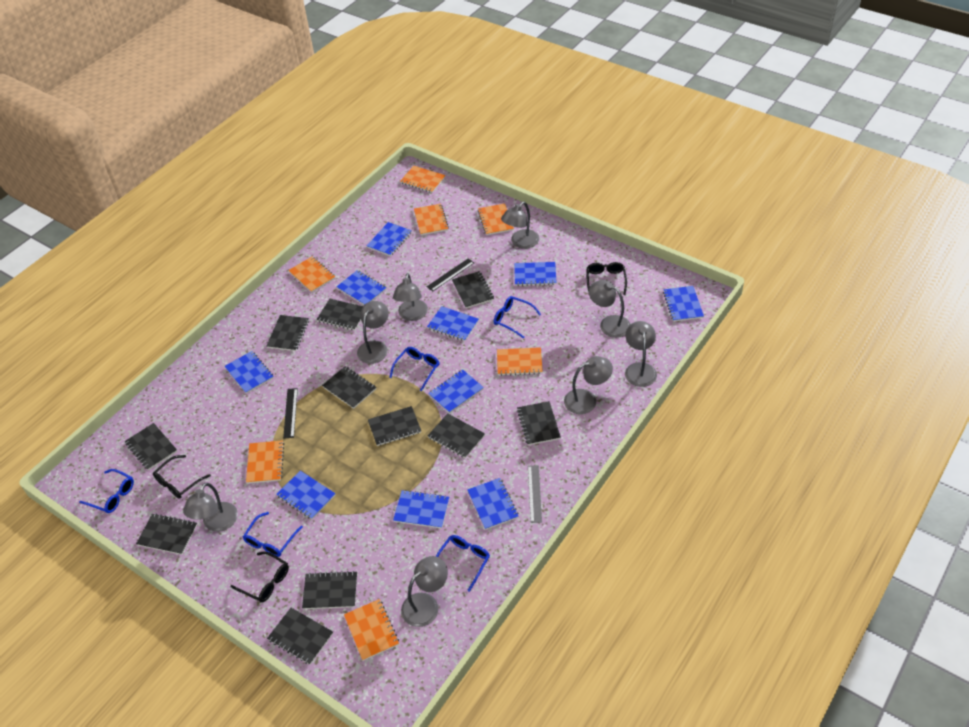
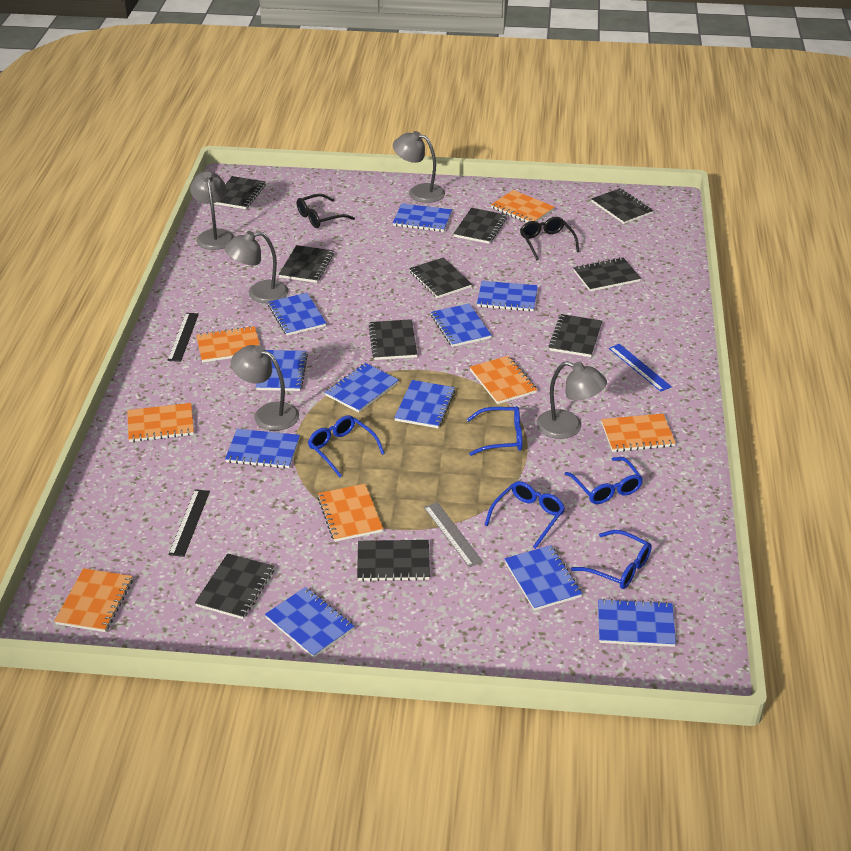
black glasses: 3 -> 2
black notebook: 11 -> 10
blue notebook: 10 -> 11
blue ruler: 0 -> 1
grey lamp: 8 -> 5

